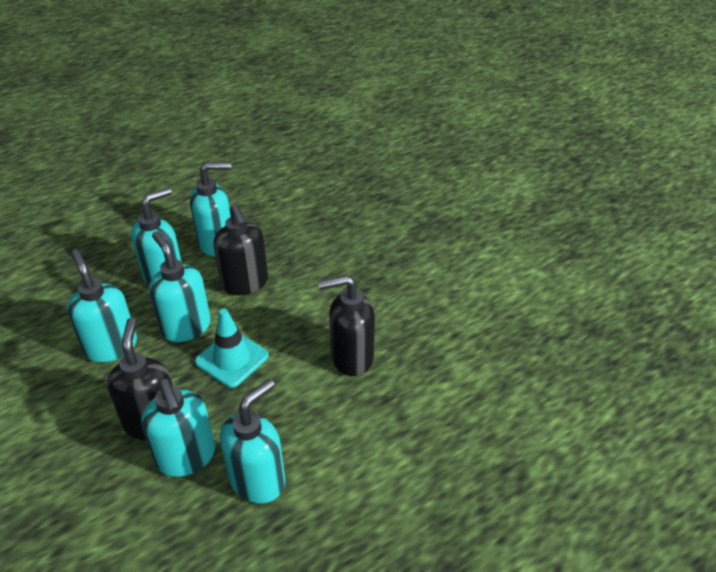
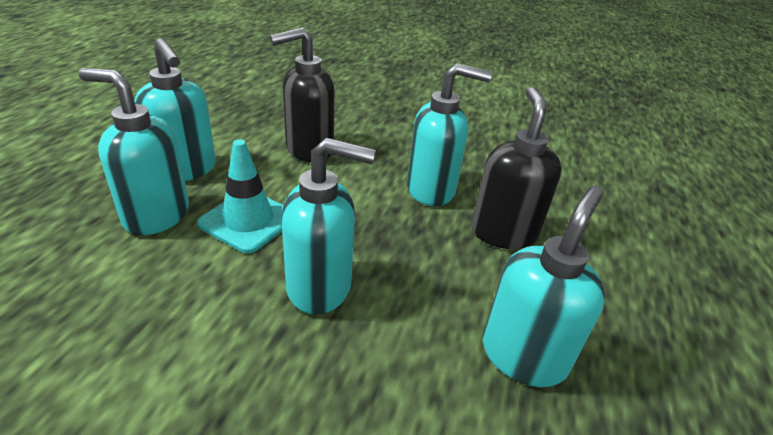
black soap dispenser: 3 -> 2
turquoise soap dispenser: 6 -> 5

